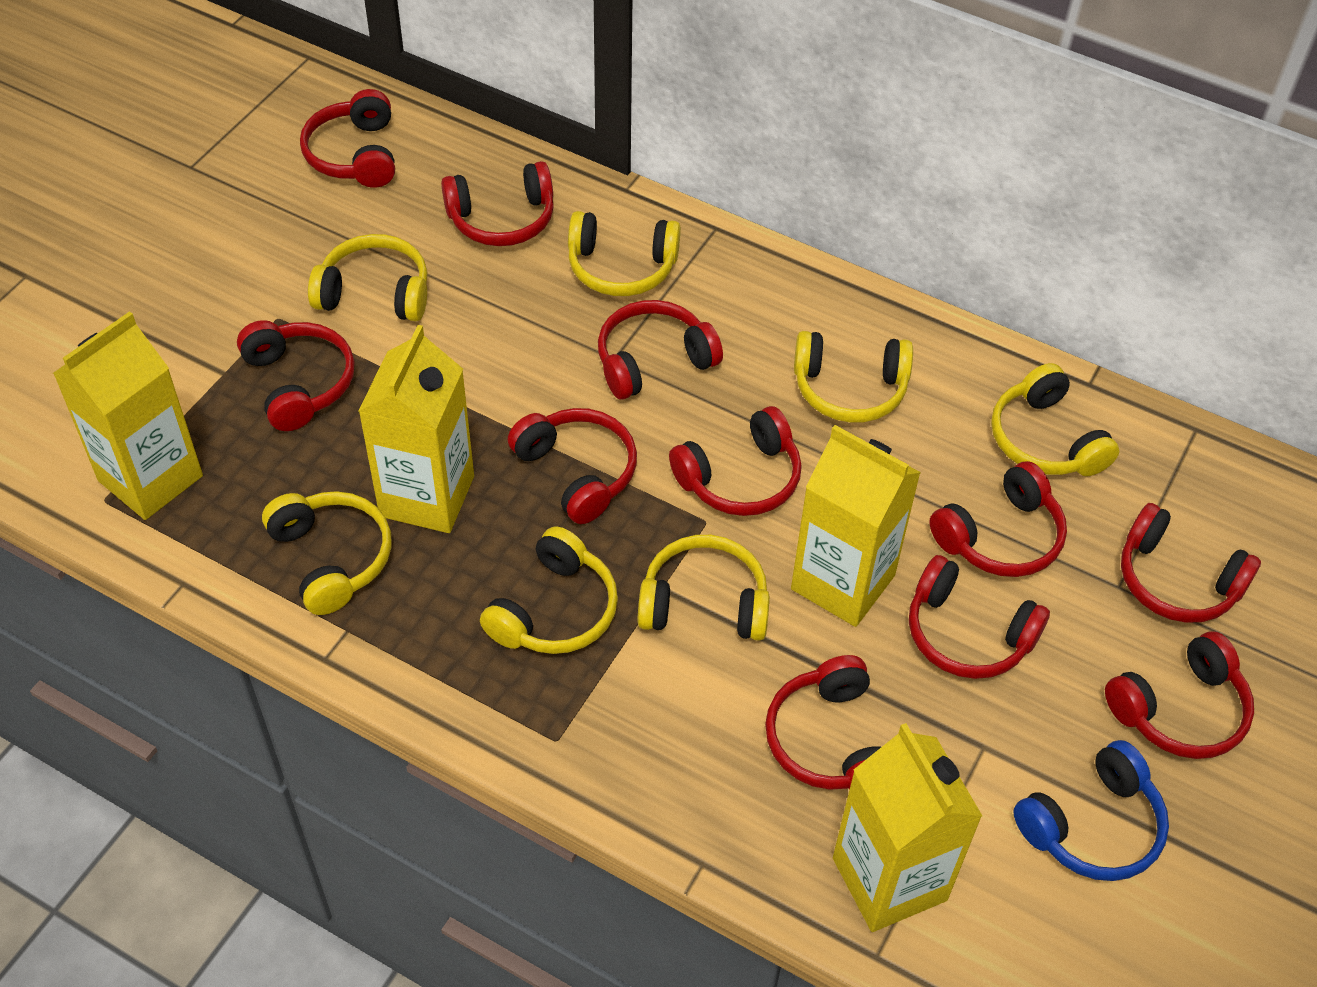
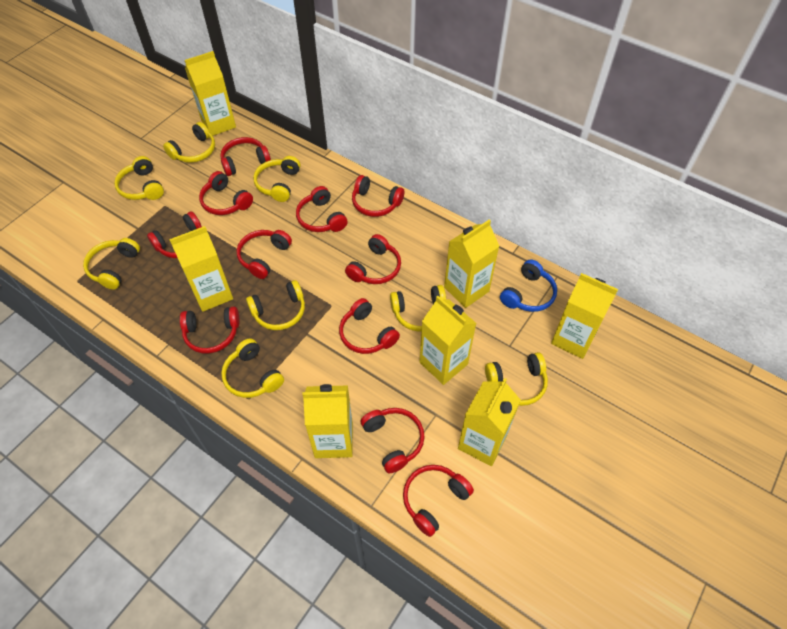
yellow carton: 4 -> 7
yellow headphones: 7 -> 8

